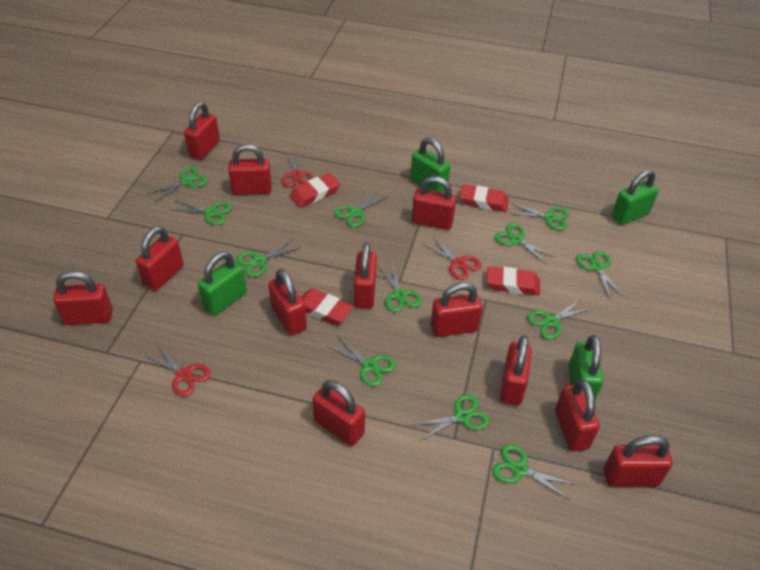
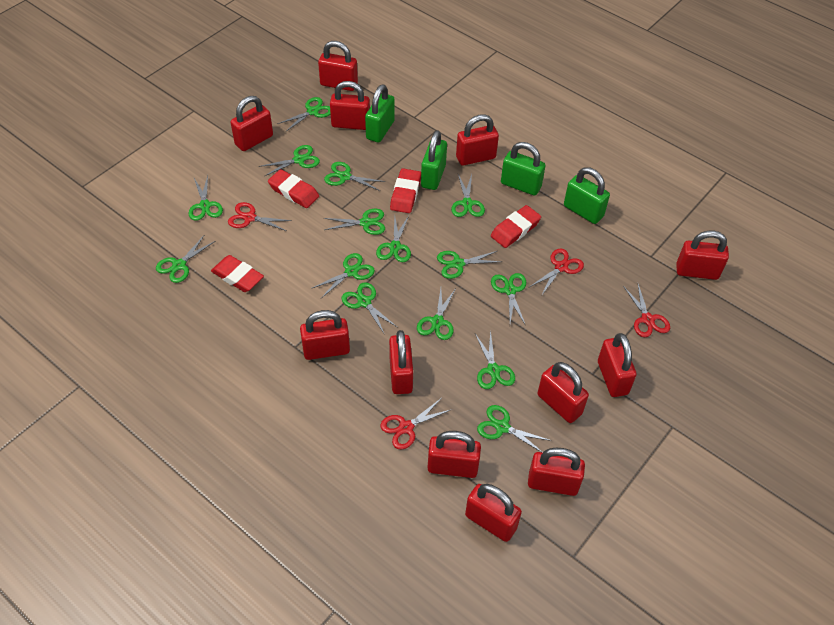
green scissors: 12 -> 15
red scissors: 3 -> 4

